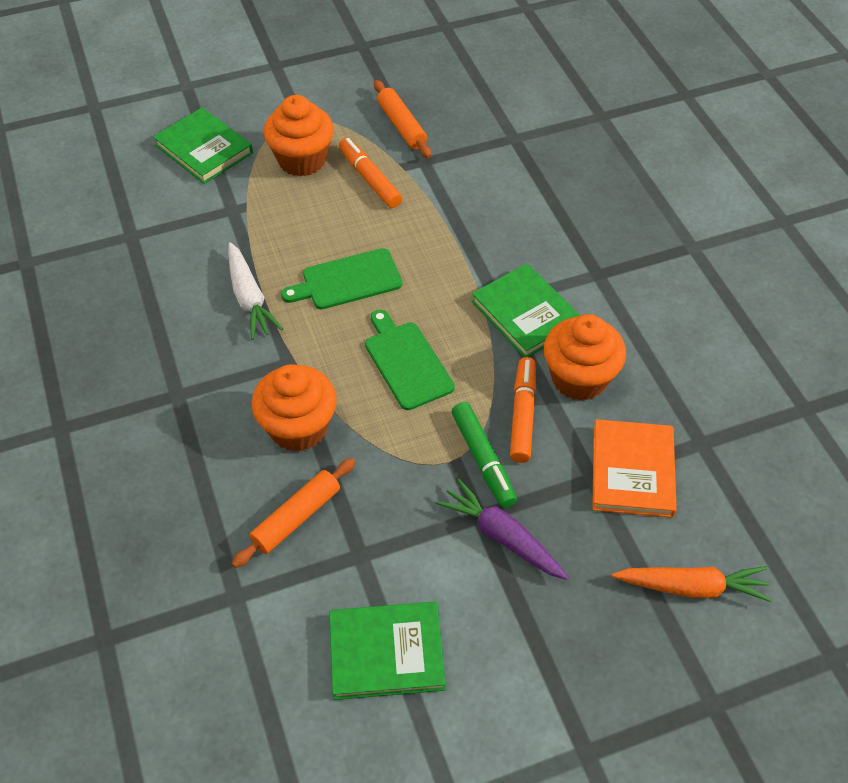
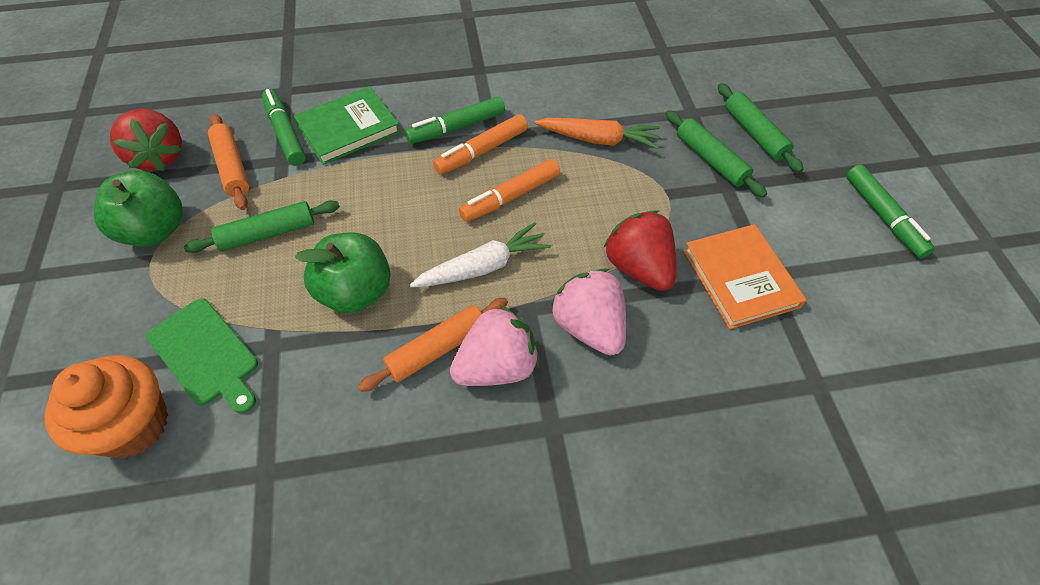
green apple: 0 -> 2
green book: 3 -> 1
green cutting board: 2 -> 1
green marker: 1 -> 3
green rolling pin: 0 -> 3
orange cupcake: 3 -> 1
pink strawberry: 0 -> 2
purple carrot: 1 -> 0
red strawberry: 0 -> 2

